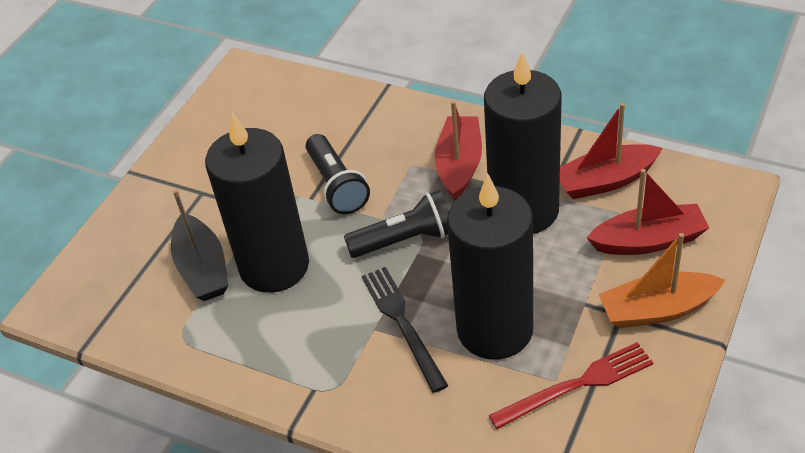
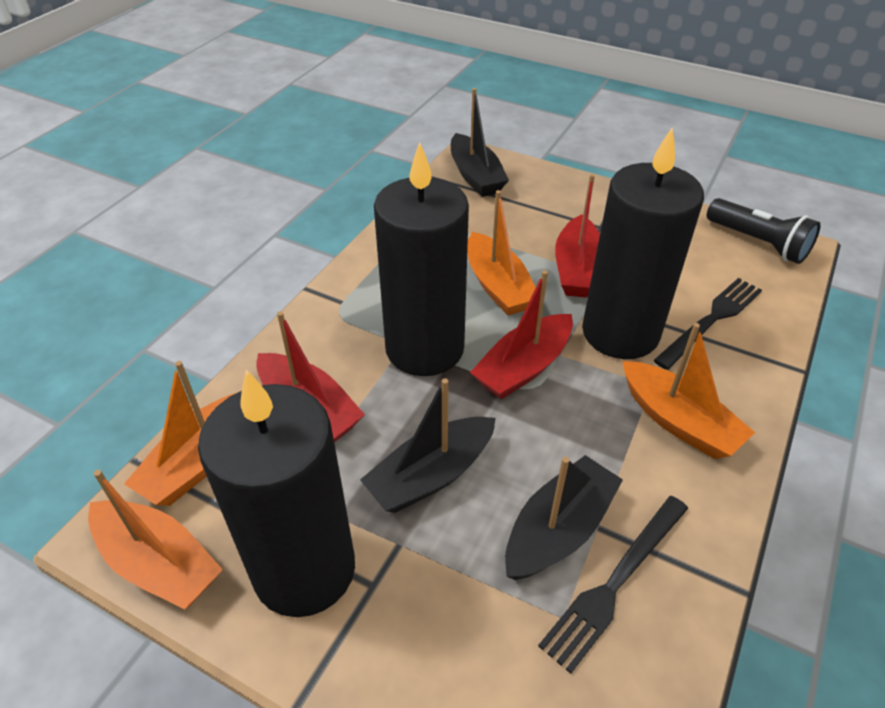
black boat: 1 -> 3
black flashlight: 2 -> 1
black fork: 1 -> 2
orange boat: 1 -> 4
red fork: 1 -> 0

